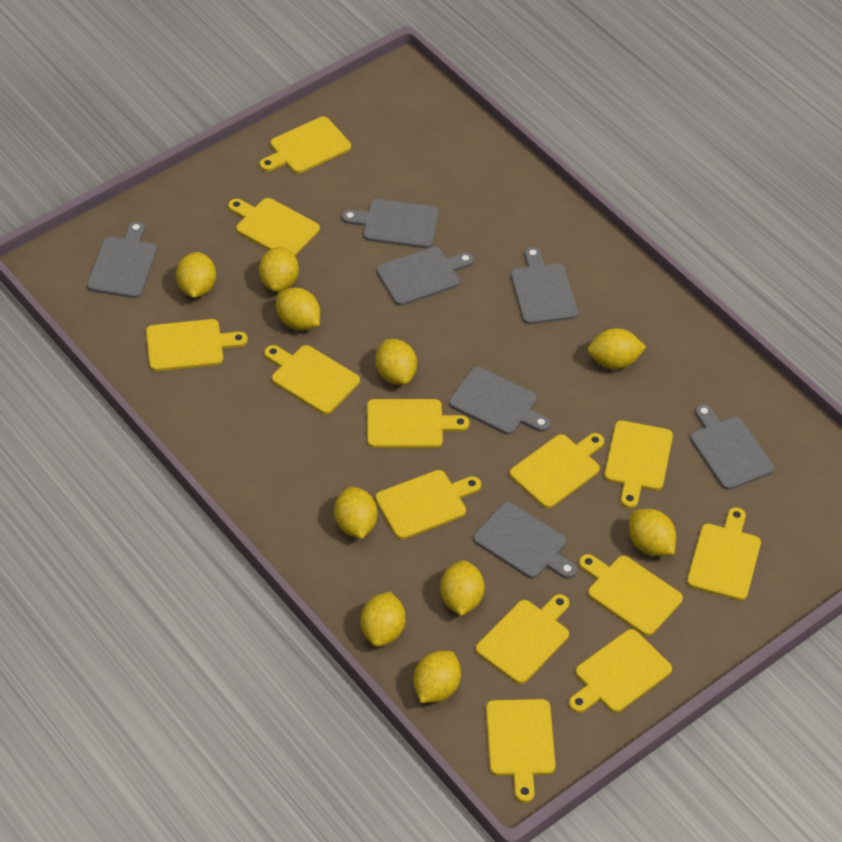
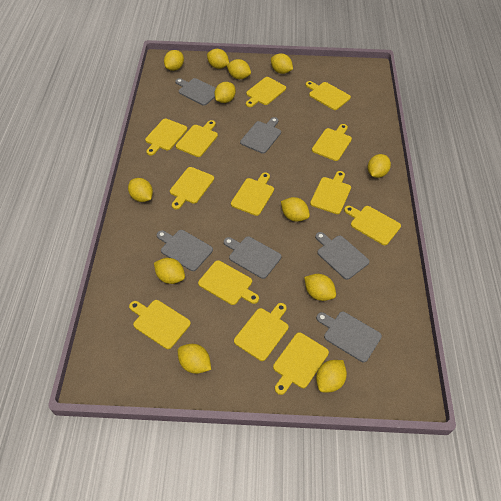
grey cutting board: 7 -> 6
yellow lemon: 10 -> 12

